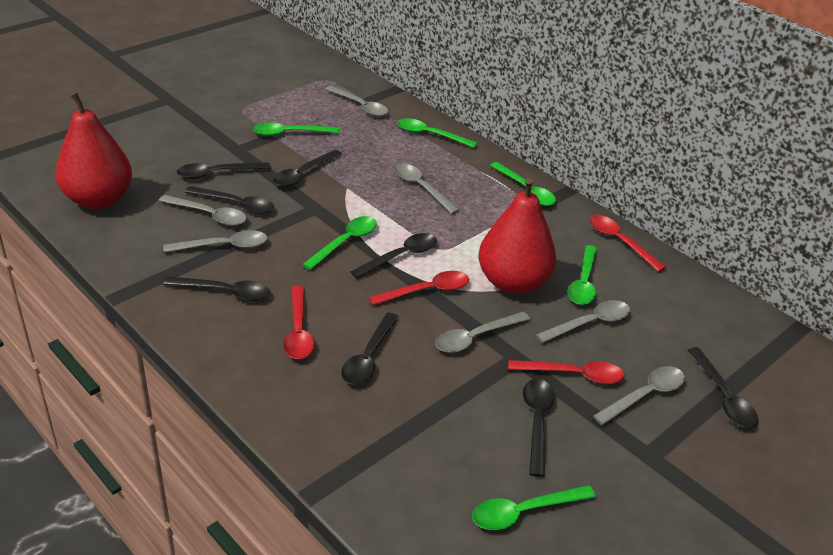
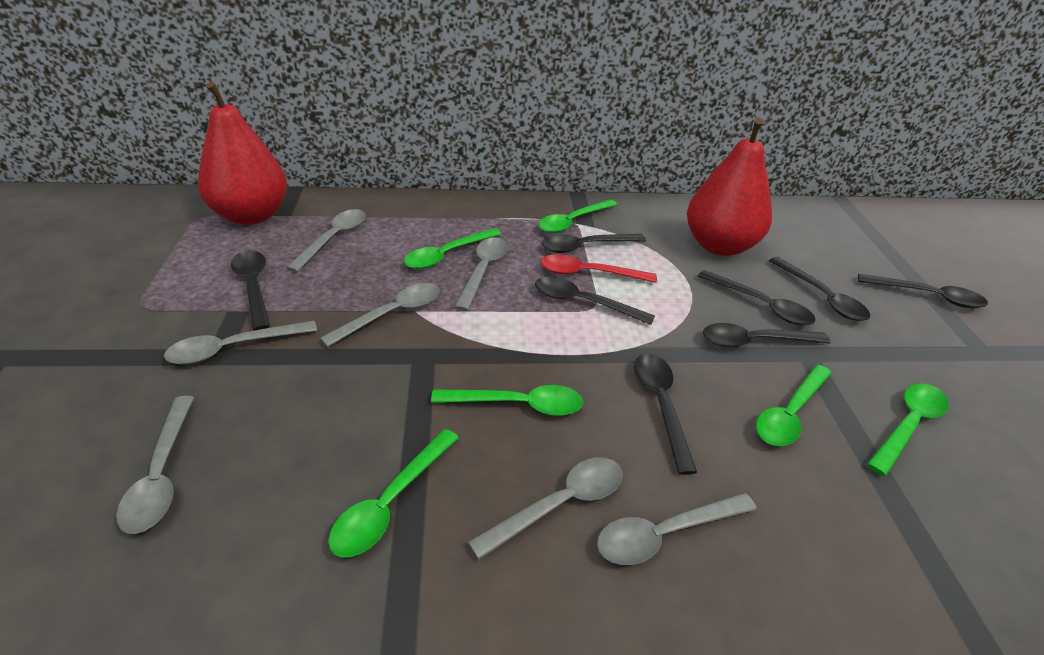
red spoon: 4 -> 1

